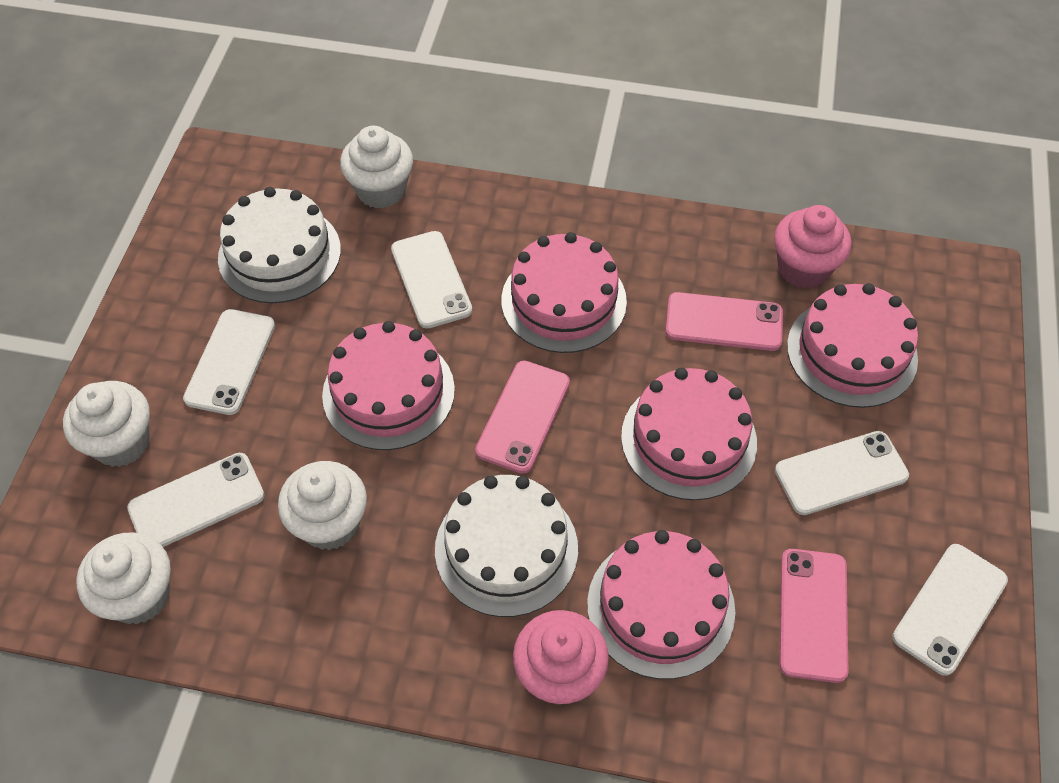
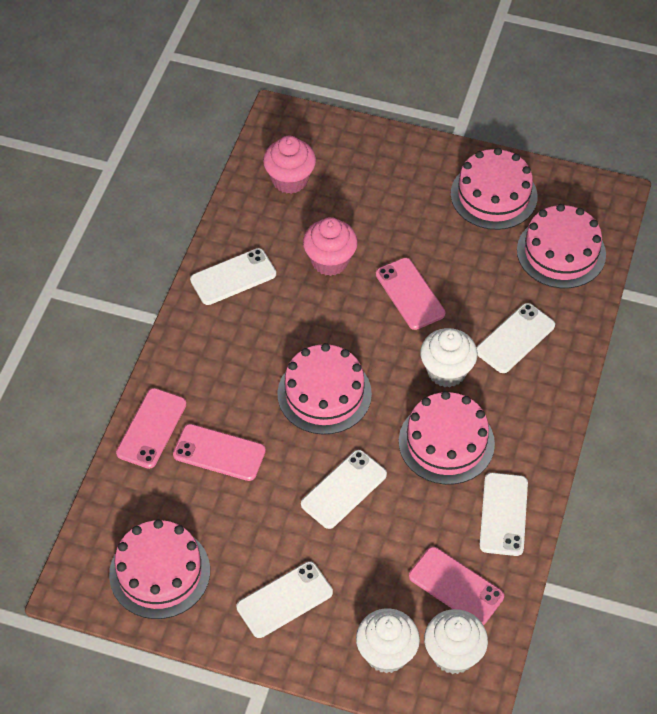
pink phone: 3 -> 4
white cake: 2 -> 0
white cupcake: 4 -> 3

